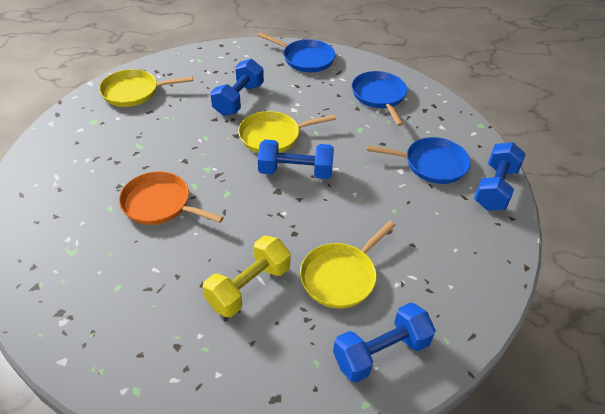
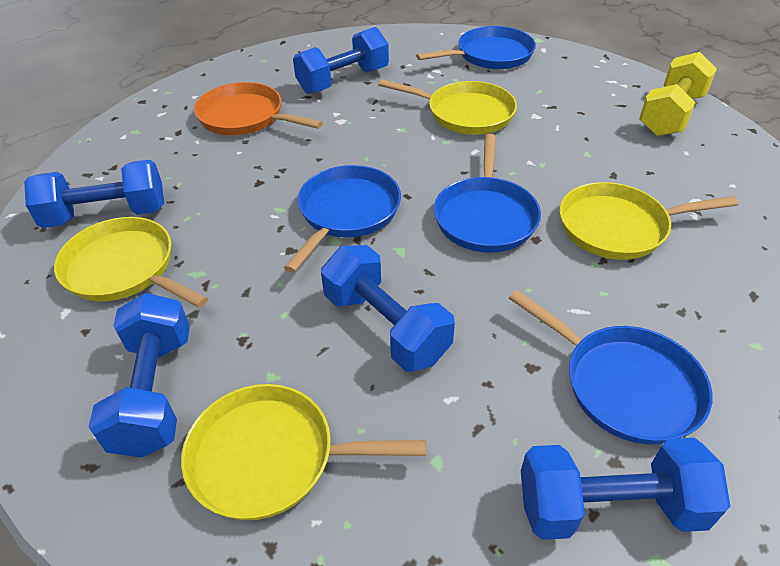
blue dumbbell: 4 -> 5
blue pan: 3 -> 4
yellow pan: 3 -> 4

